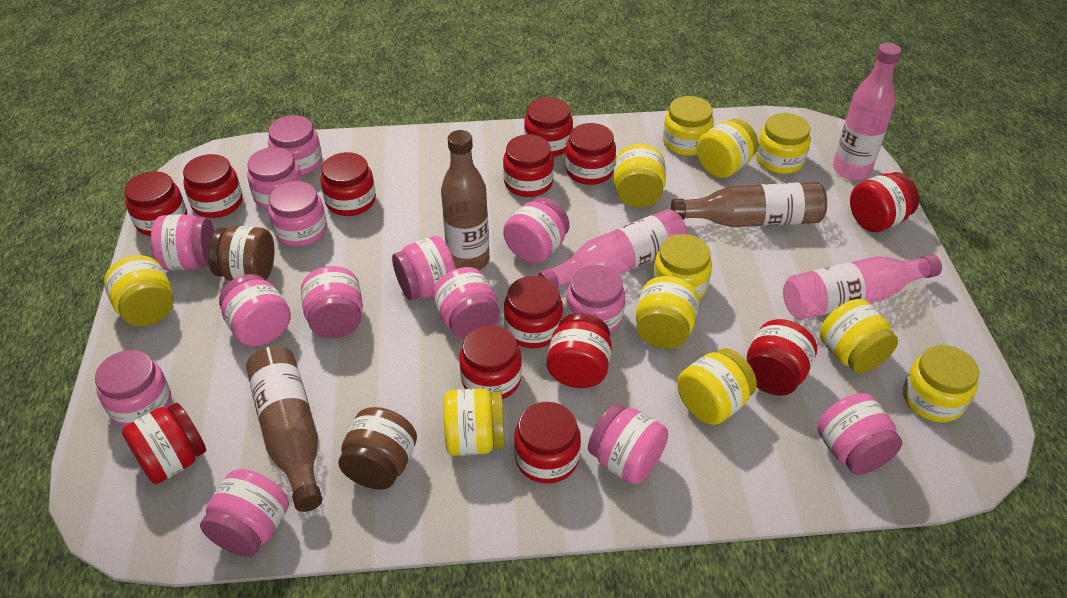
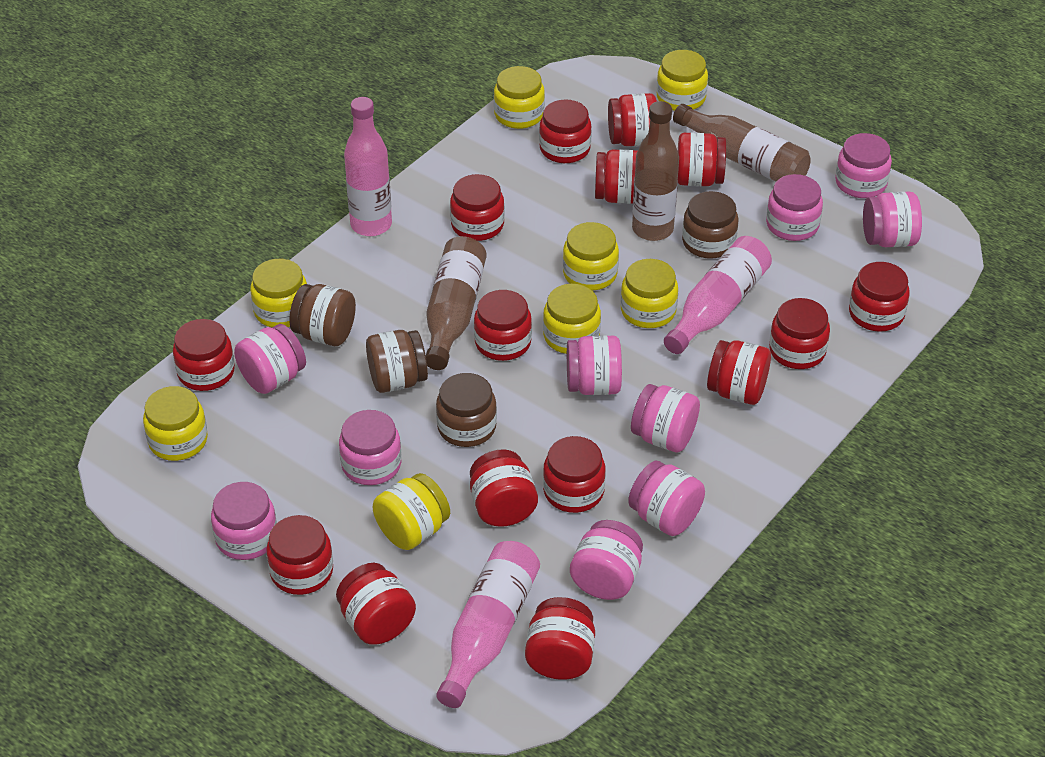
brown jar: 2 -> 4
pink jar: 14 -> 10
red jar: 13 -> 15
yellow jar: 11 -> 8

